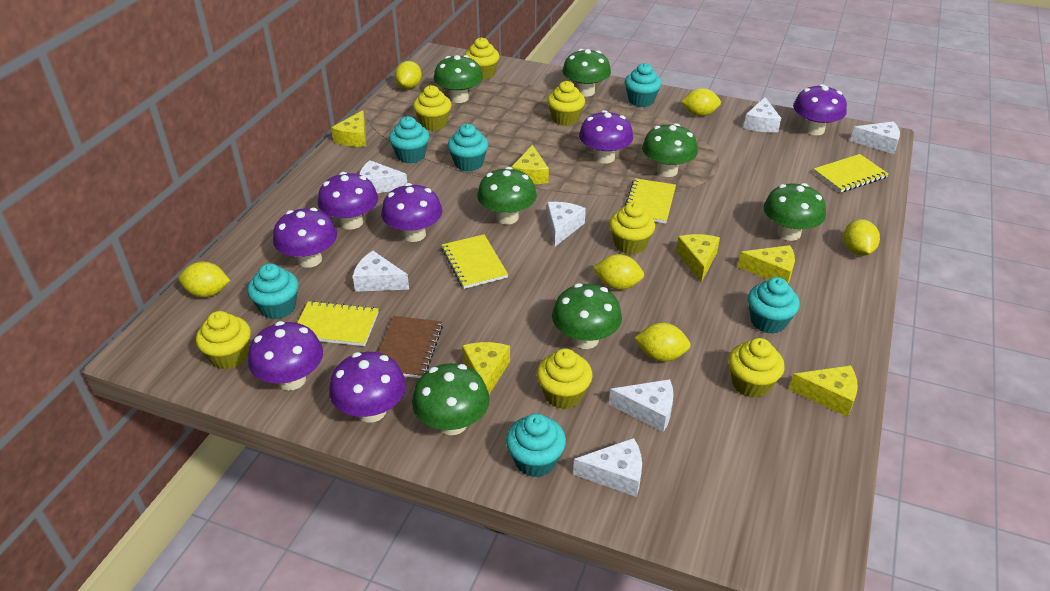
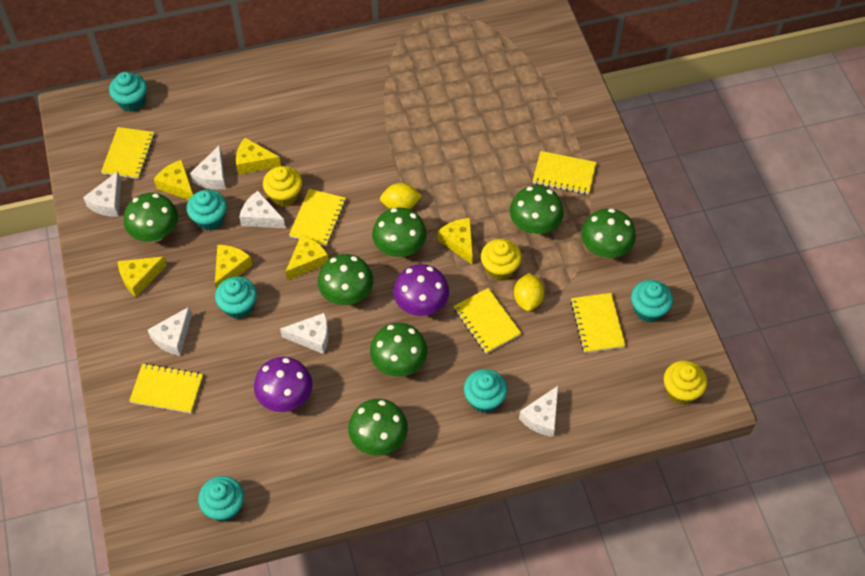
brown notebook: 1 -> 0
purple mushroom: 7 -> 2
white cheese: 7 -> 6
yellow cupcake: 7 -> 3
yellow lemon: 6 -> 2
yellow notebook: 4 -> 6

